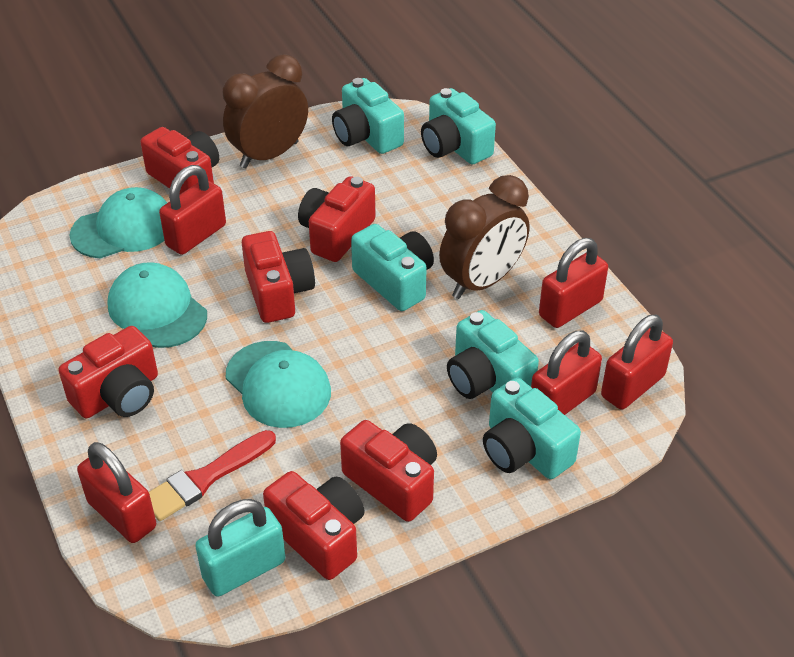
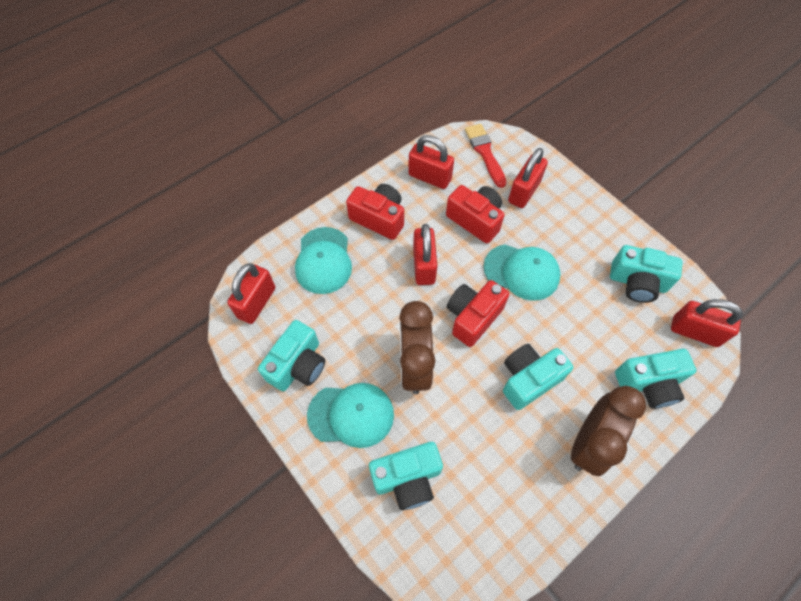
red camera: 6 -> 3
turquoise padlock: 1 -> 0

